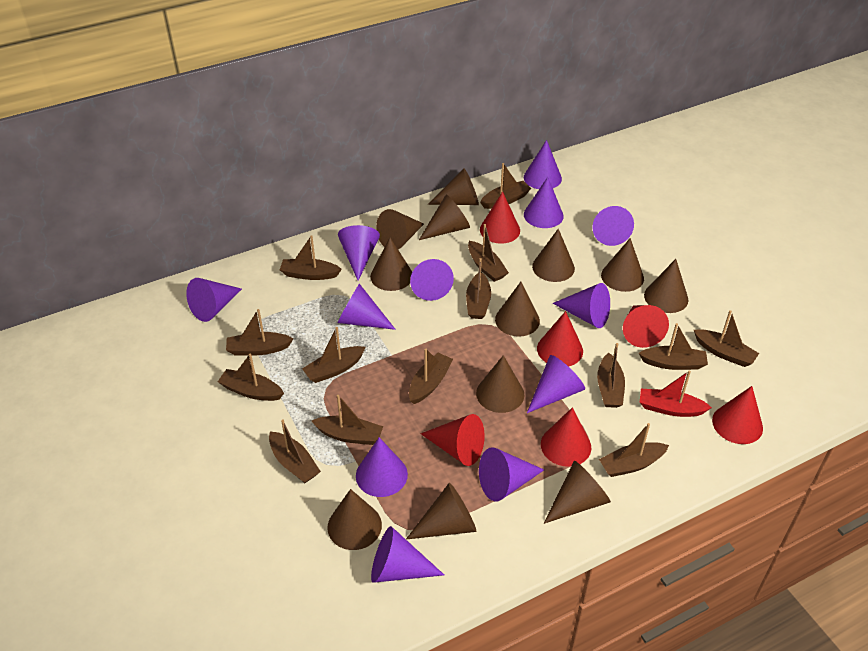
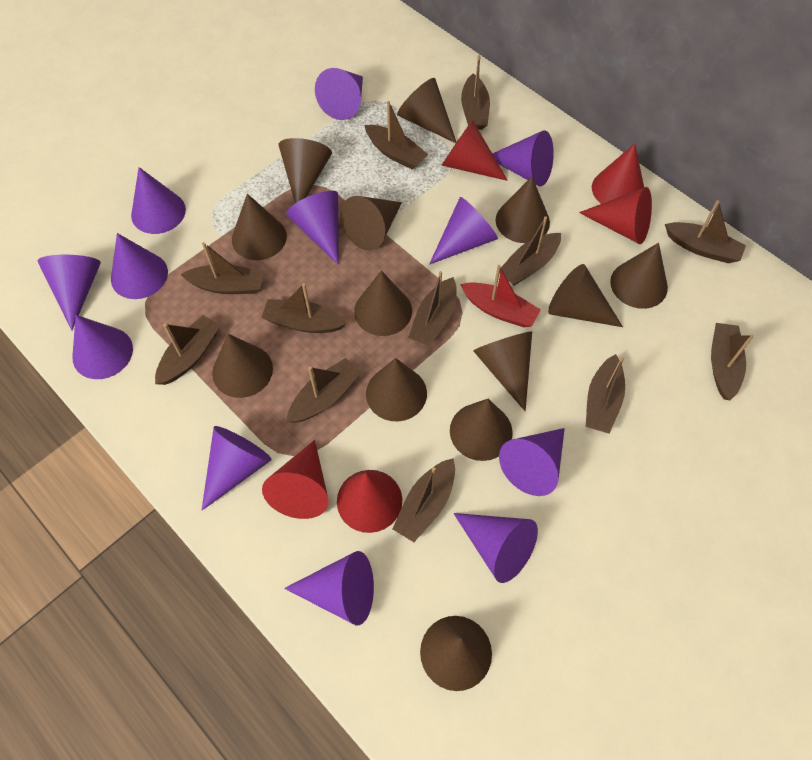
brown boat: 14 -> 12
brown cone: 12 -> 13
red cone: 6 -> 5

